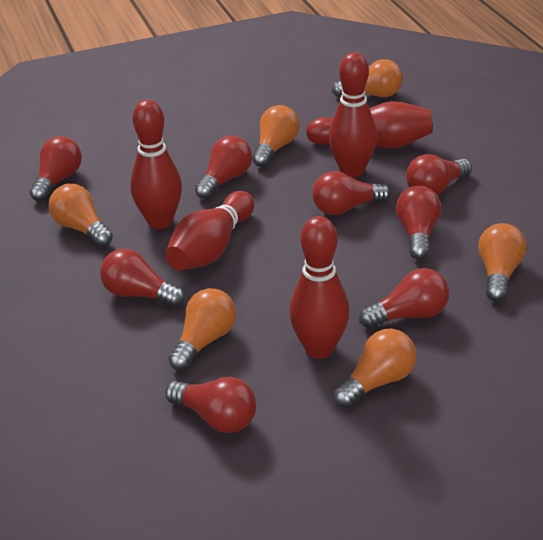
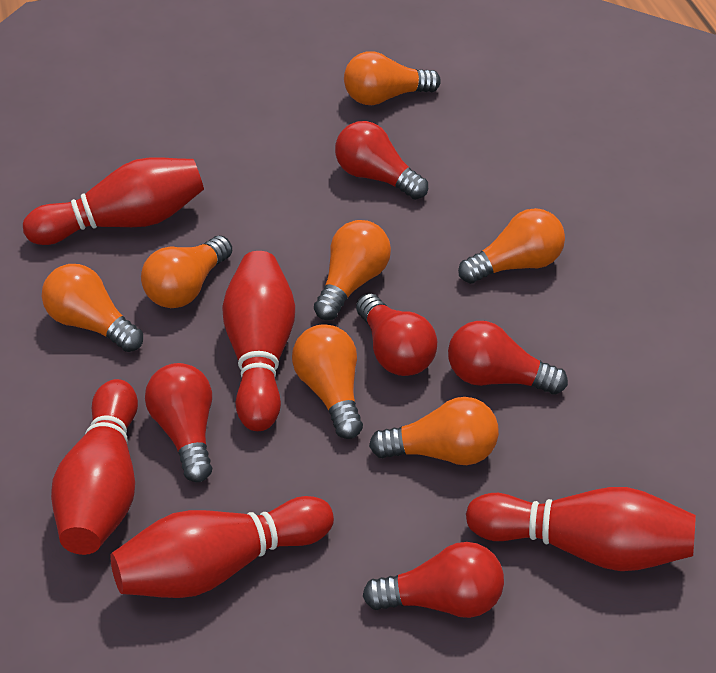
orange light bulb: 6 -> 7
red light bulb: 8 -> 5

